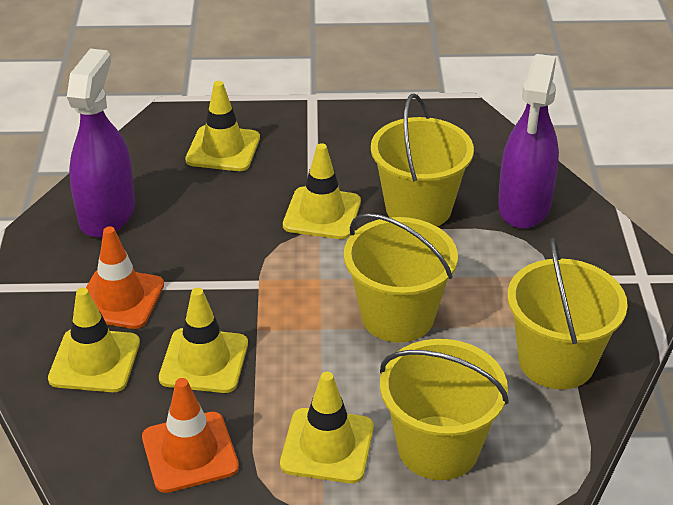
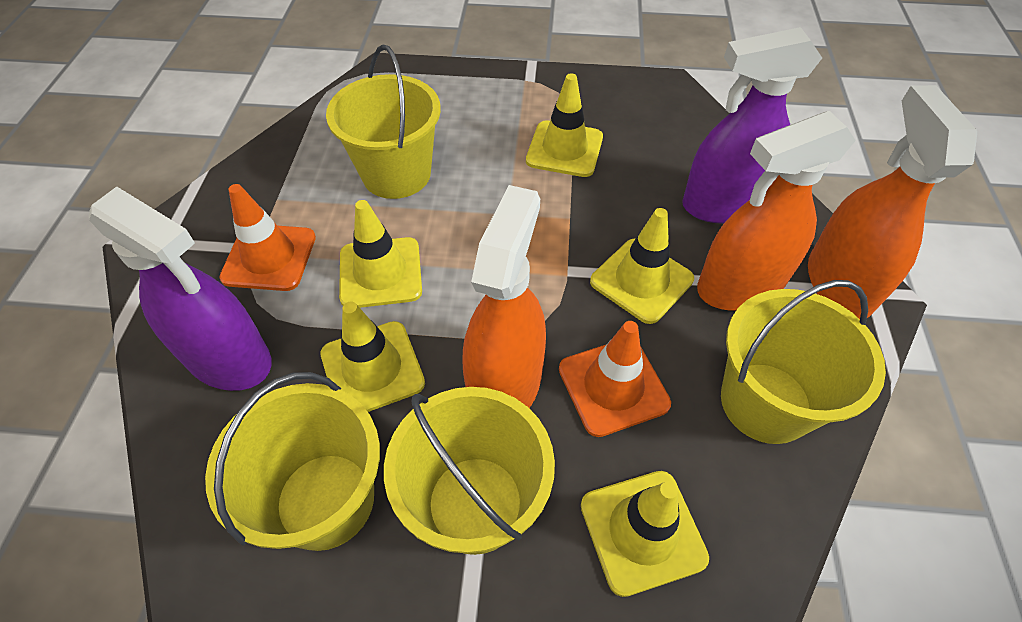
orange spray bottle: 0 -> 3

